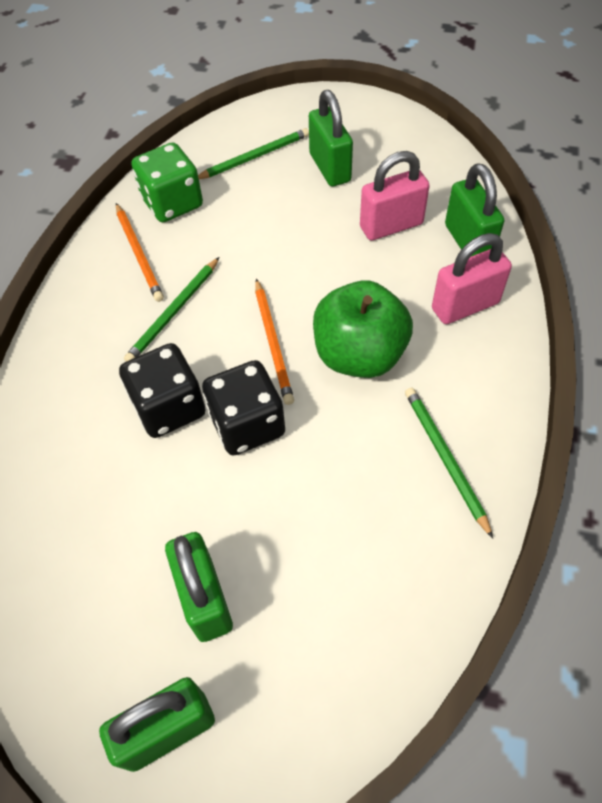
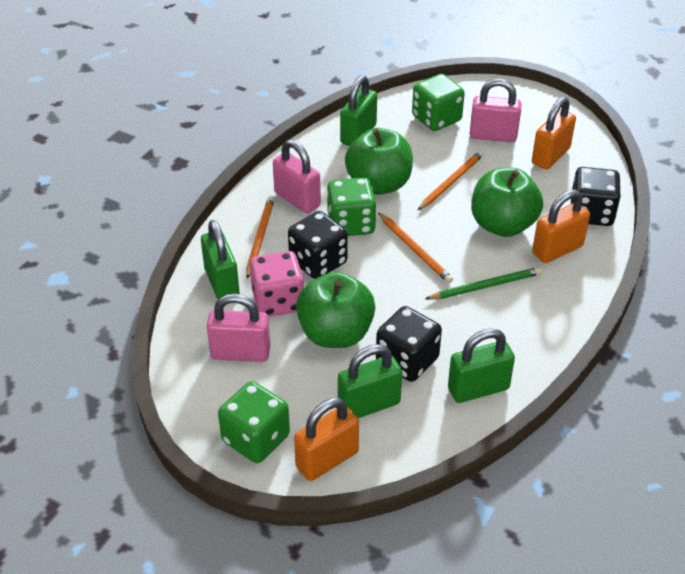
black dice: 2 -> 3
green apple: 1 -> 3
green dice: 1 -> 3
green pencil: 3 -> 1
orange padlock: 0 -> 3
orange pencil: 2 -> 3
pink dice: 0 -> 1
pink padlock: 2 -> 3

